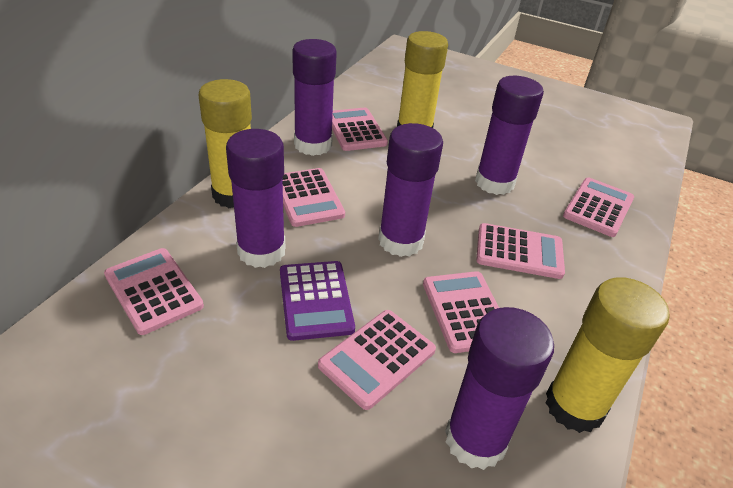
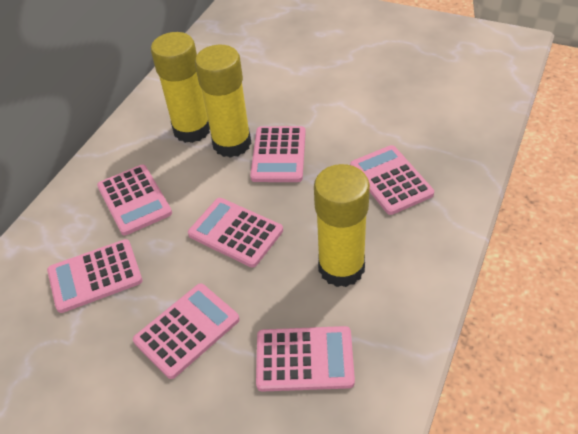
purple calculator: 1 -> 0
purple glue stick: 5 -> 0

